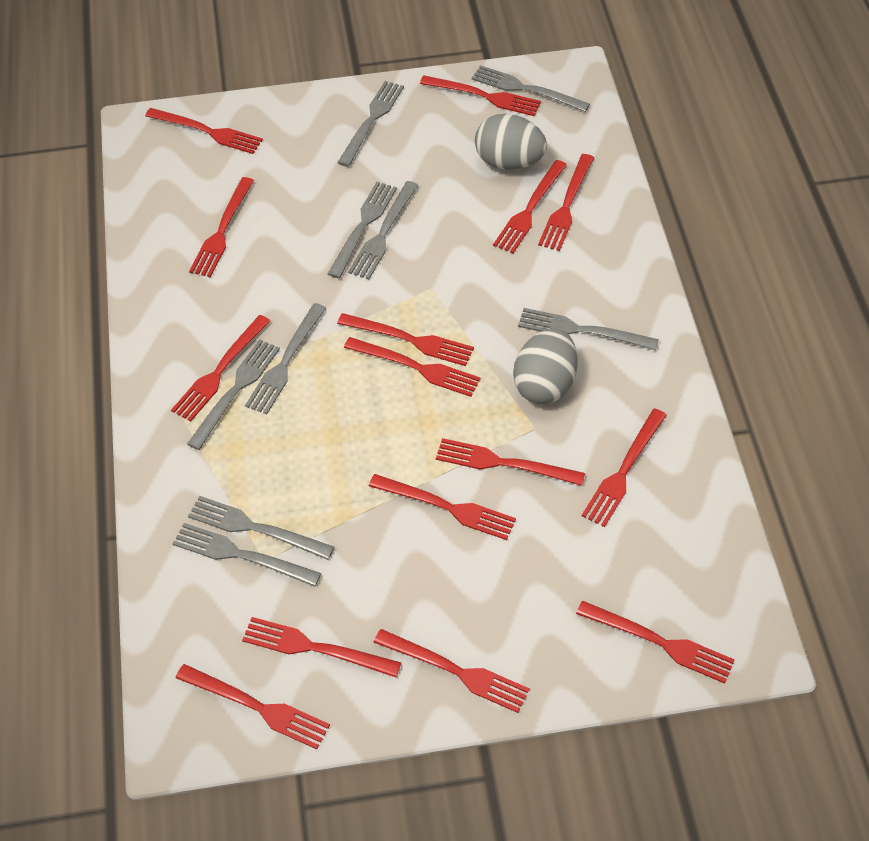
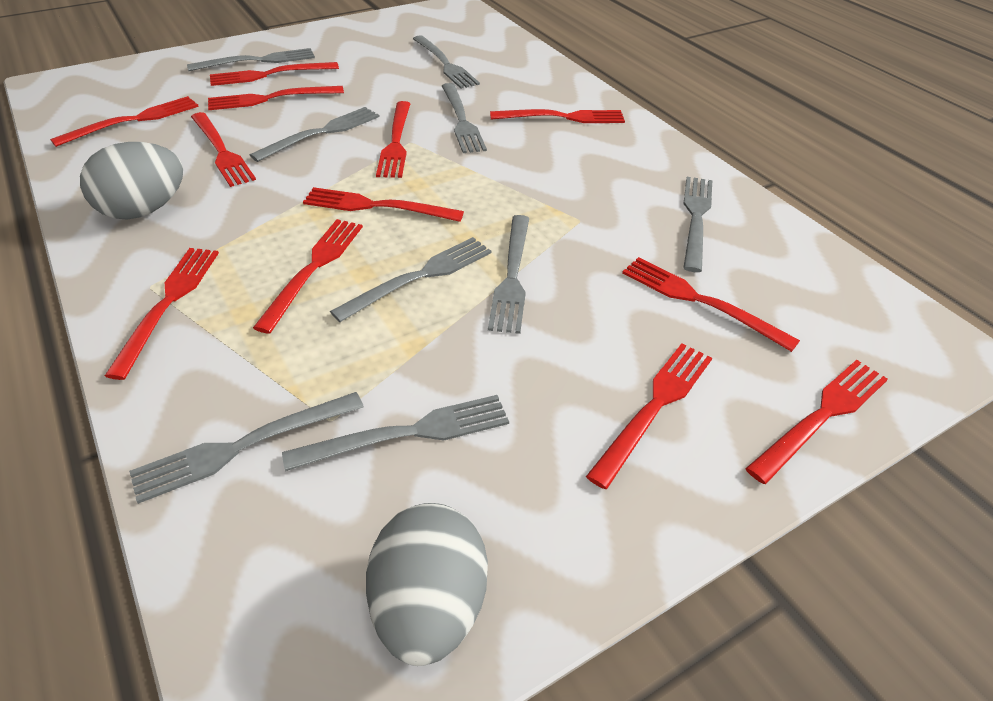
red fork: 15 -> 12

